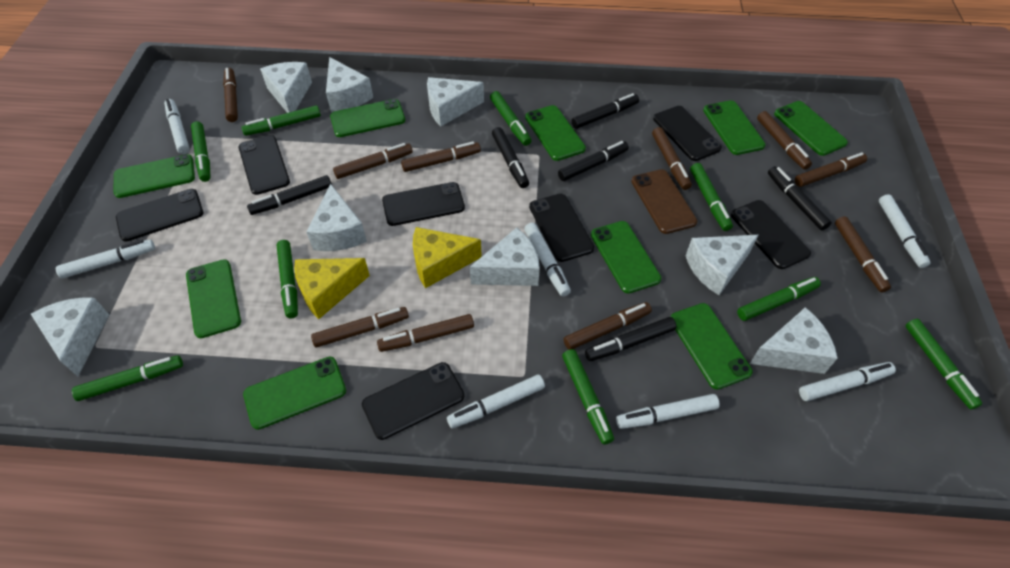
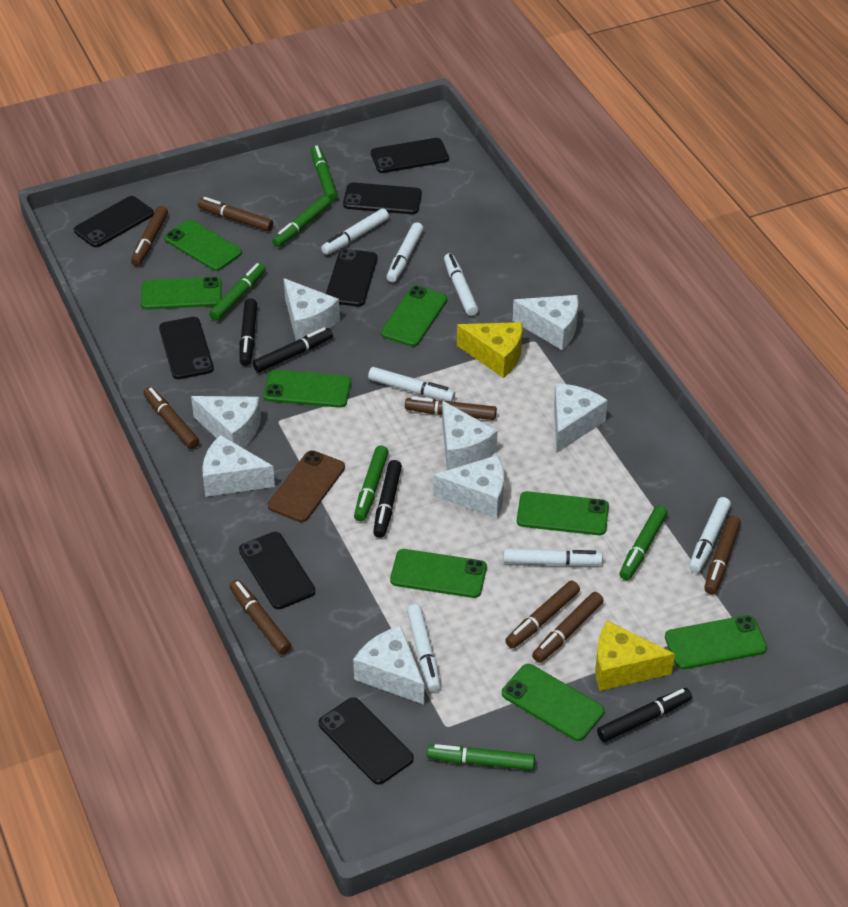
black marker: 6 -> 4
brown marker: 10 -> 8
green marker: 9 -> 6
green phone: 9 -> 8

